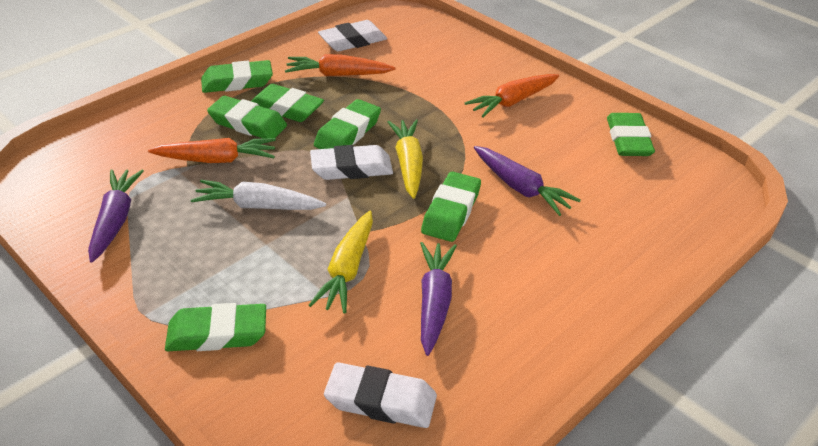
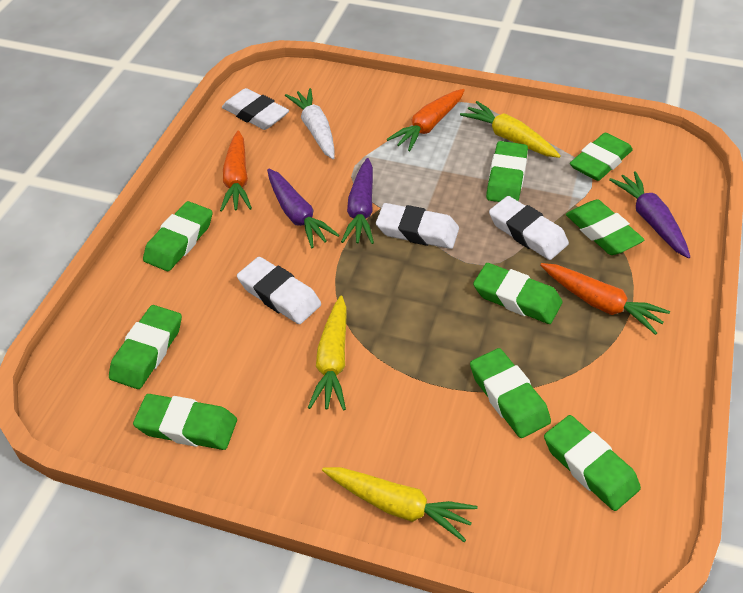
green eraser: 7 -> 9
white eraser: 3 -> 4
yellow carrot: 2 -> 3

